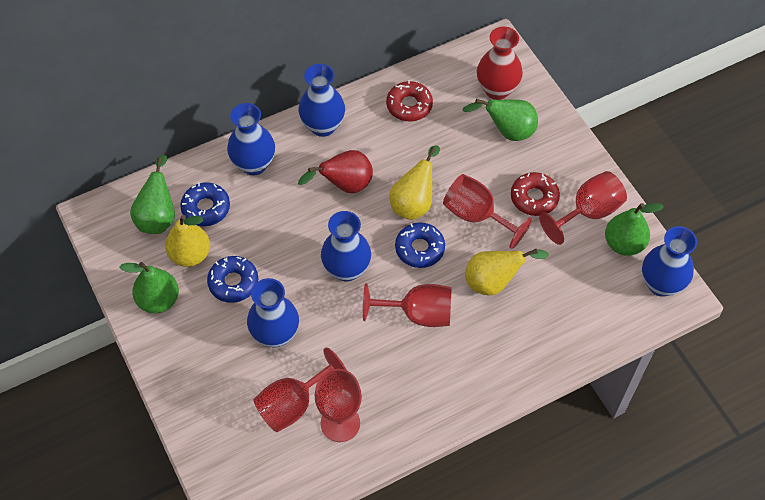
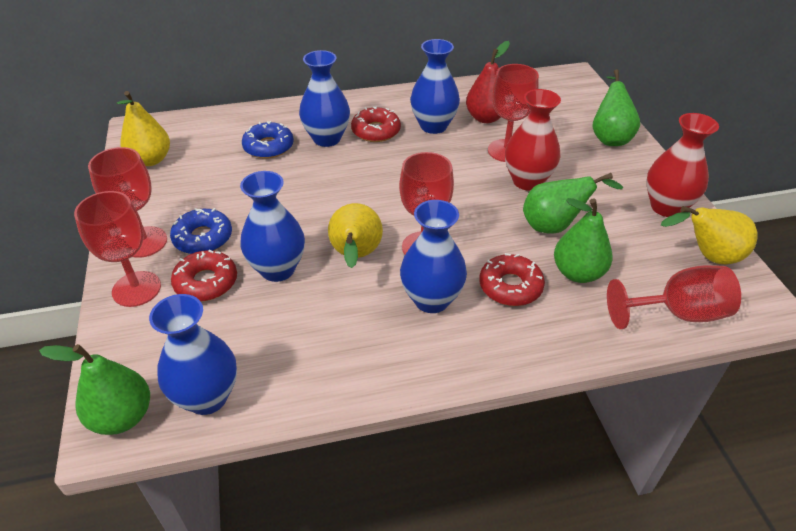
blue donut: 3 -> 2
red donut: 2 -> 3
red vase: 1 -> 2

